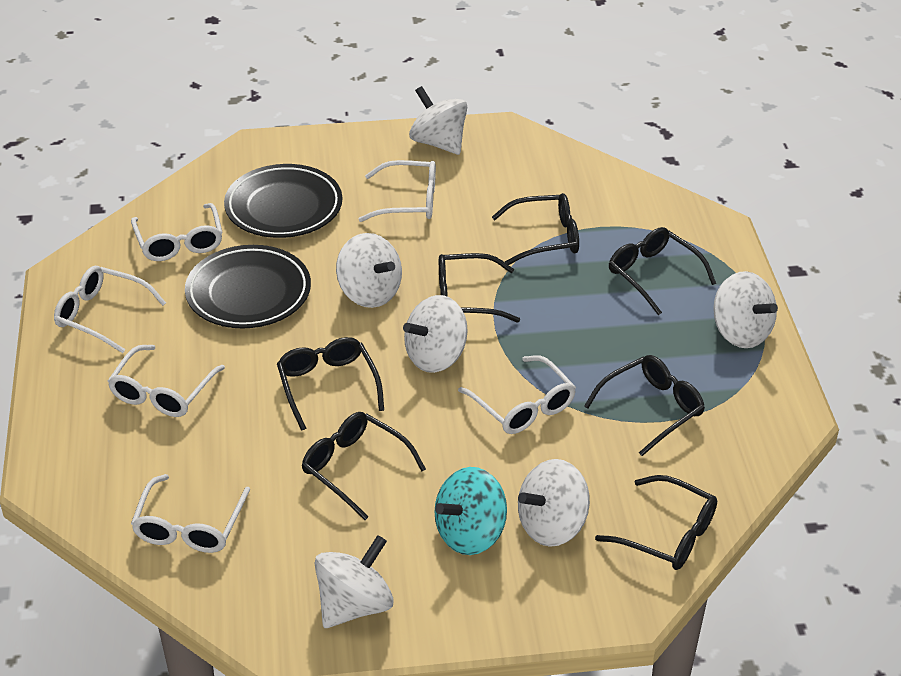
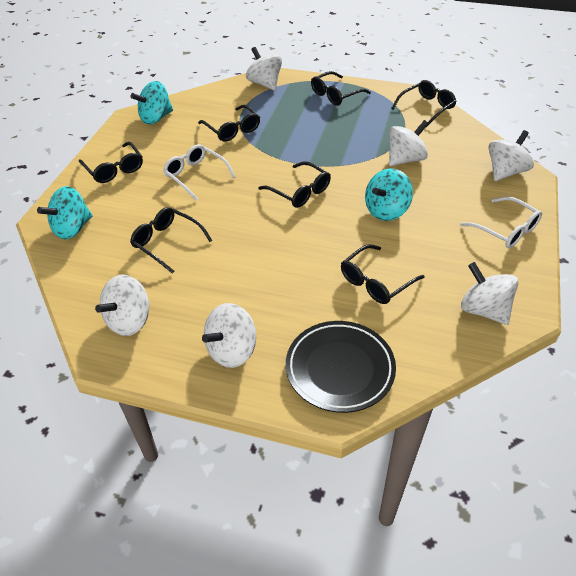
black plate: 2 -> 1
turquoise spinning top: 1 -> 3
white glasses: 6 -> 2

